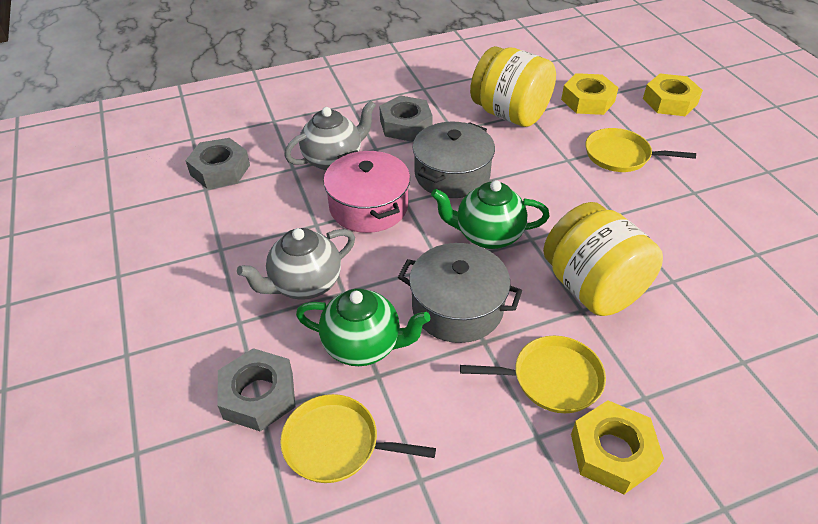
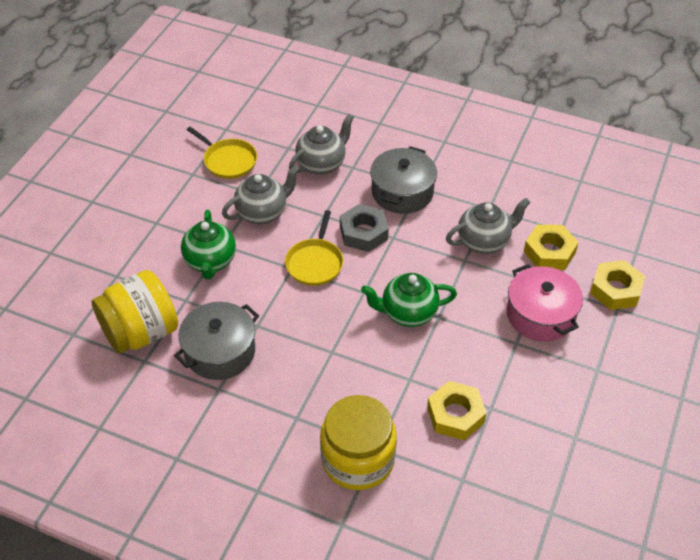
grey nut: 3 -> 1
grey teapot: 2 -> 3
yellow pan: 3 -> 2

